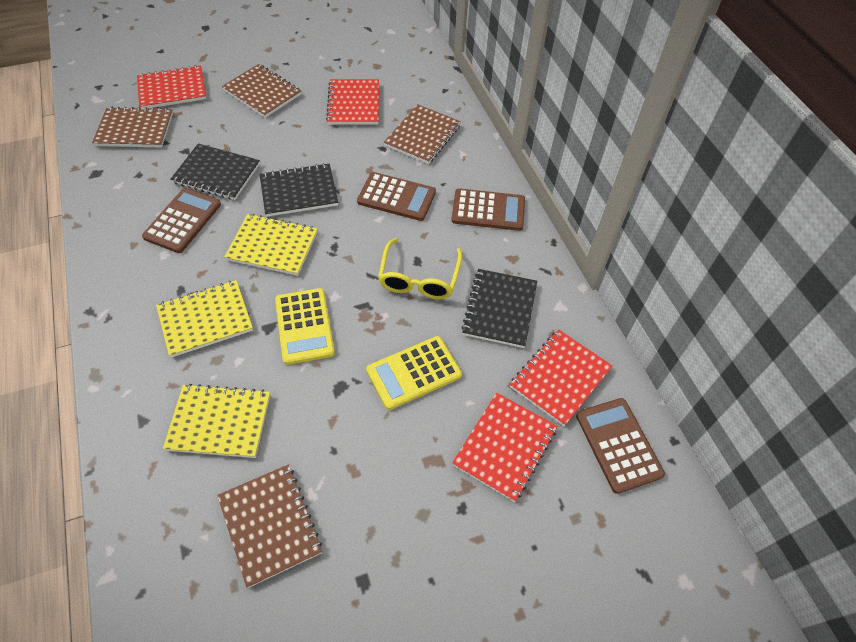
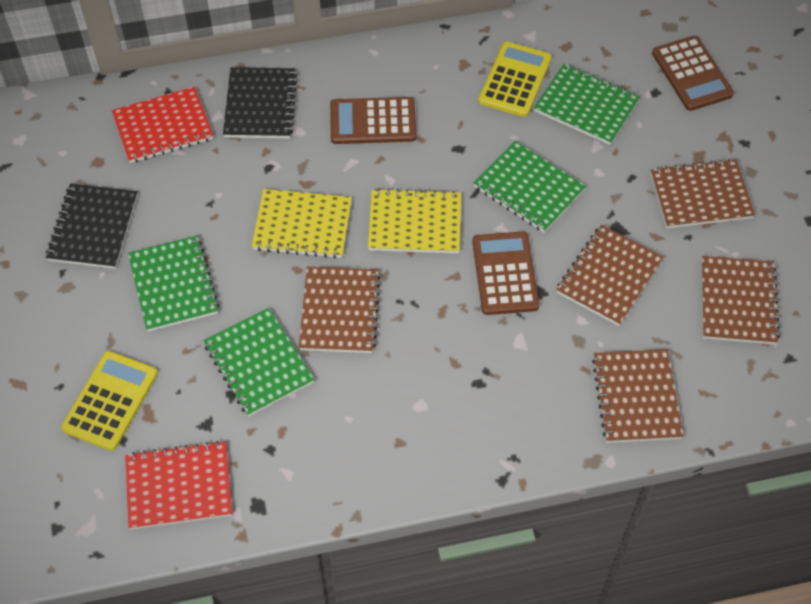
black notebook: 3 -> 2
brown calculator: 4 -> 3
brown notebook: 4 -> 5
green notebook: 0 -> 4
red notebook: 4 -> 2
yellow glasses: 1 -> 0
yellow notebook: 3 -> 2

